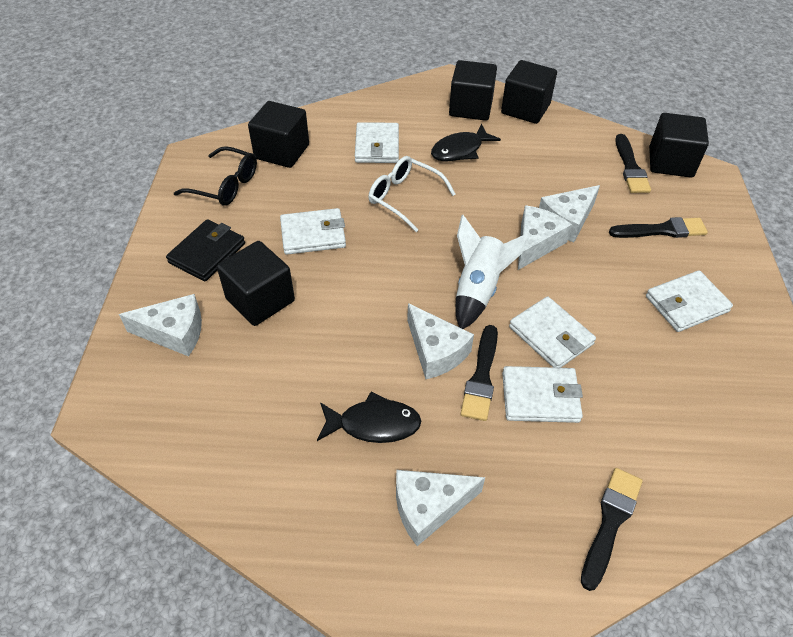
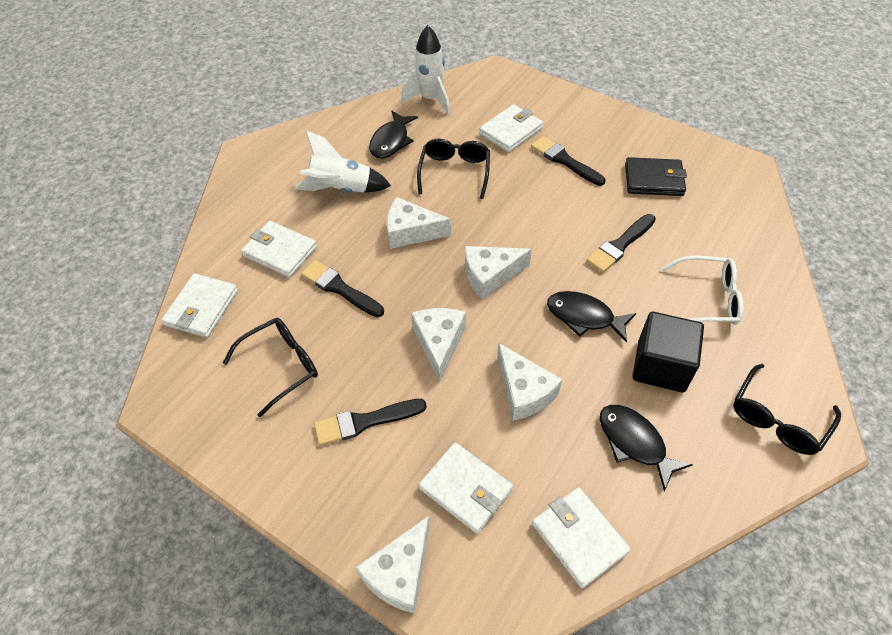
black cube: 5 -> 1
black fish: 2 -> 3
black glasses: 1 -> 3
white rocket: 1 -> 2

